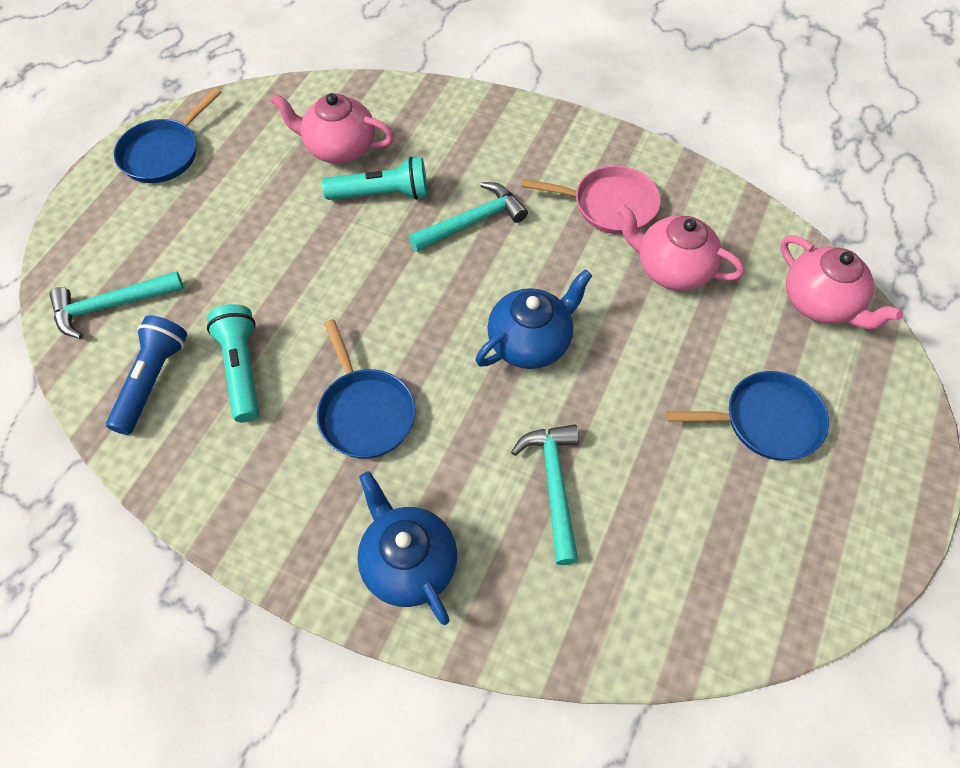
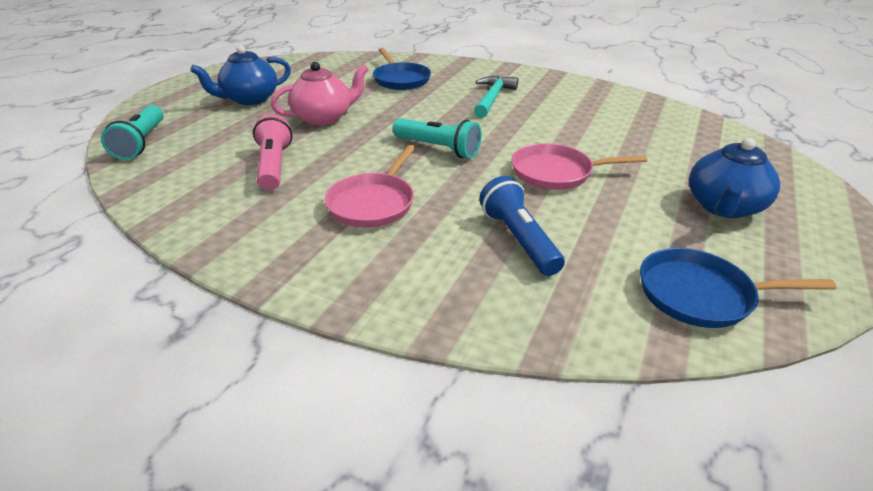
blue pan: 3 -> 2
pink flashlight: 0 -> 1
pink pan: 1 -> 2
pink teapot: 3 -> 1
turquoise hammer: 3 -> 1

